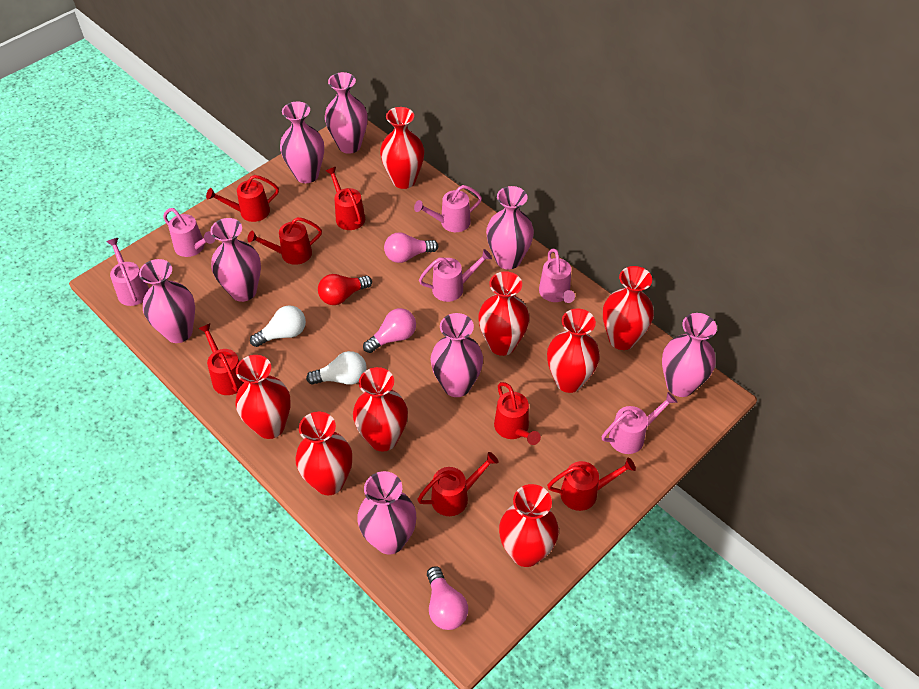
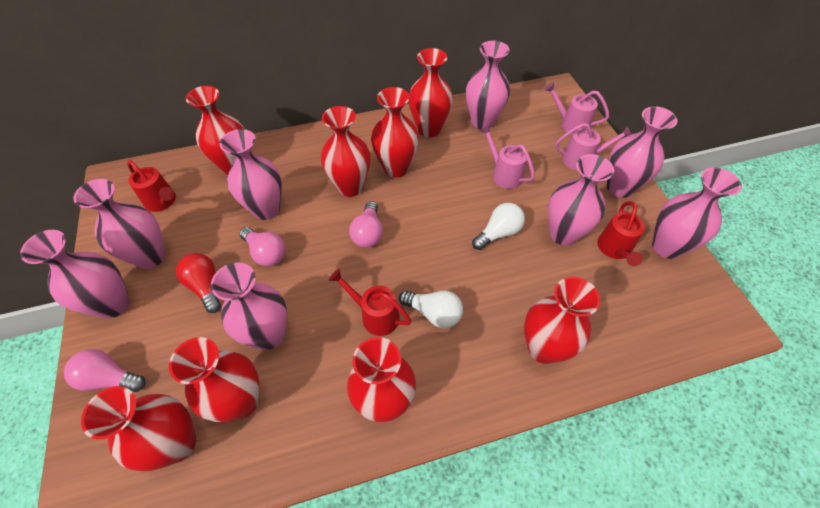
pink watering can: 6 -> 3
red watering can: 7 -> 3

